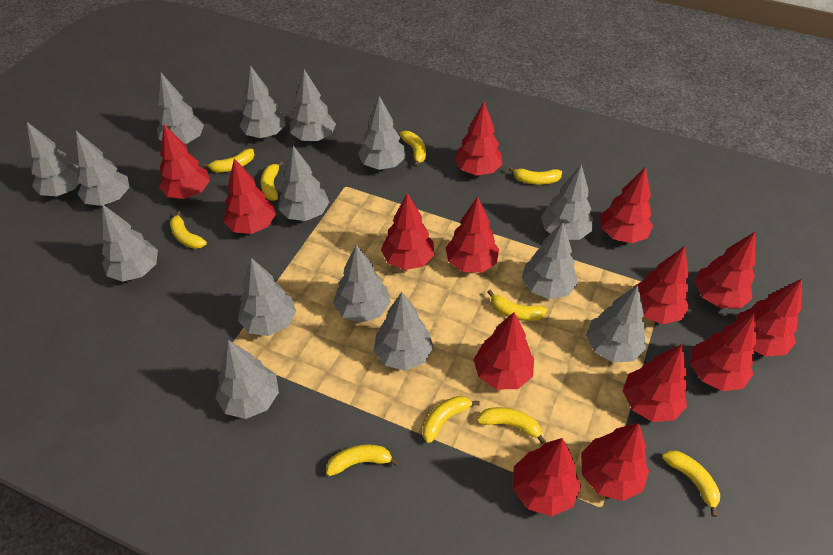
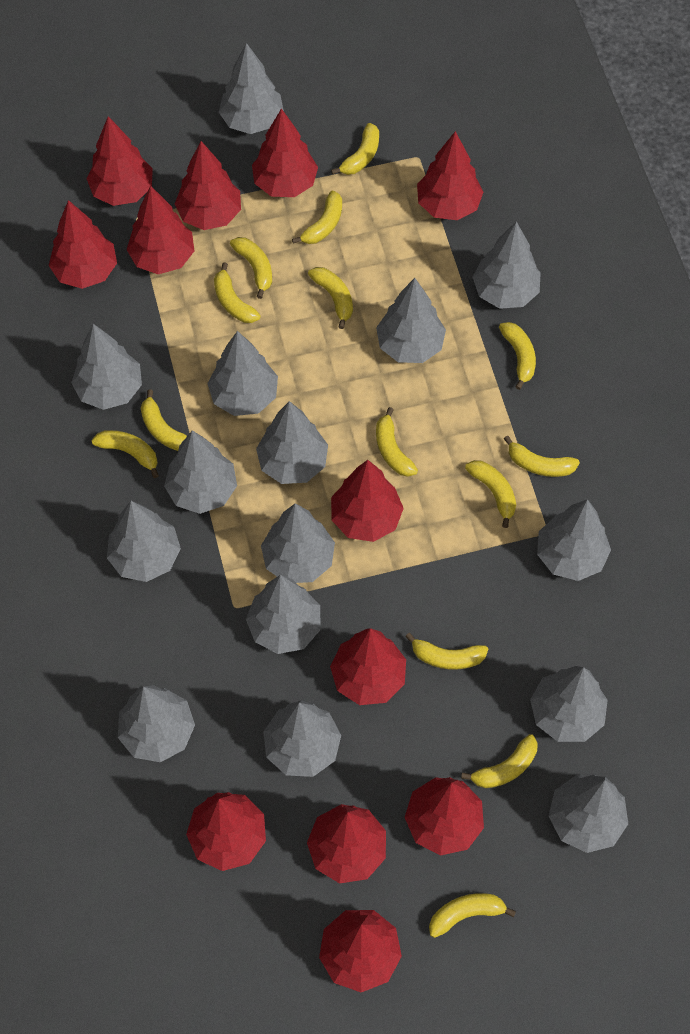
red tree: 14 -> 12
yellow banana: 10 -> 14

